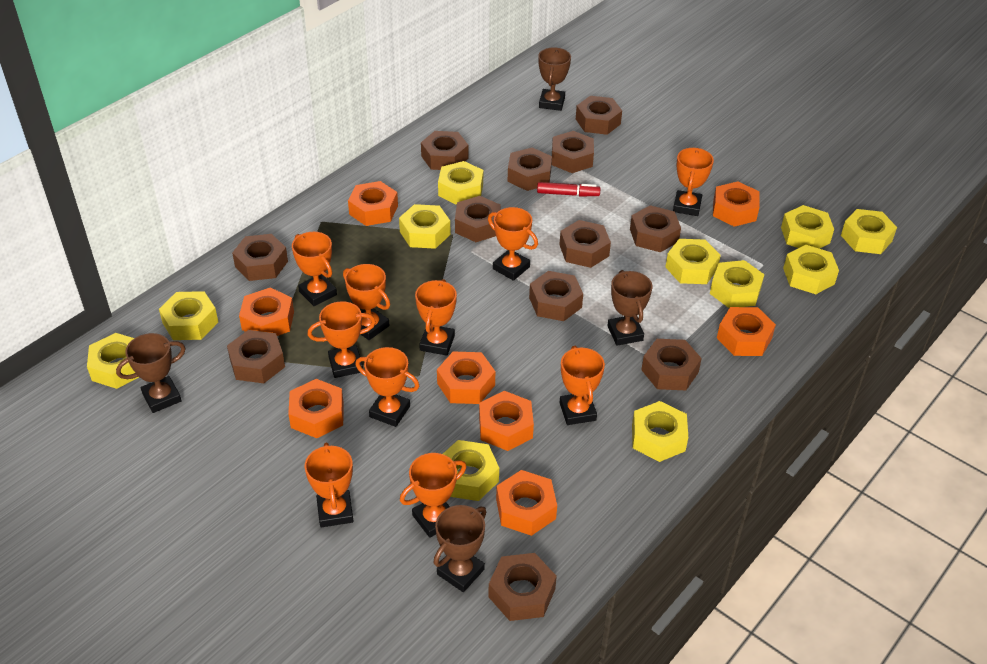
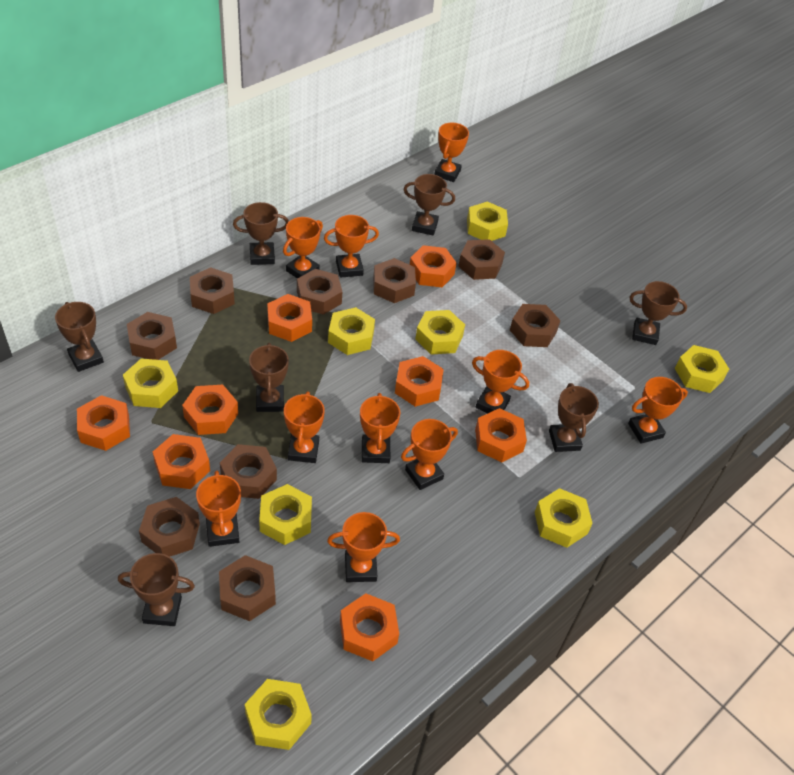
brown nut: 12 -> 9
brown trophy: 4 -> 7
red marker: 1 -> 0
yellow nut: 11 -> 8

